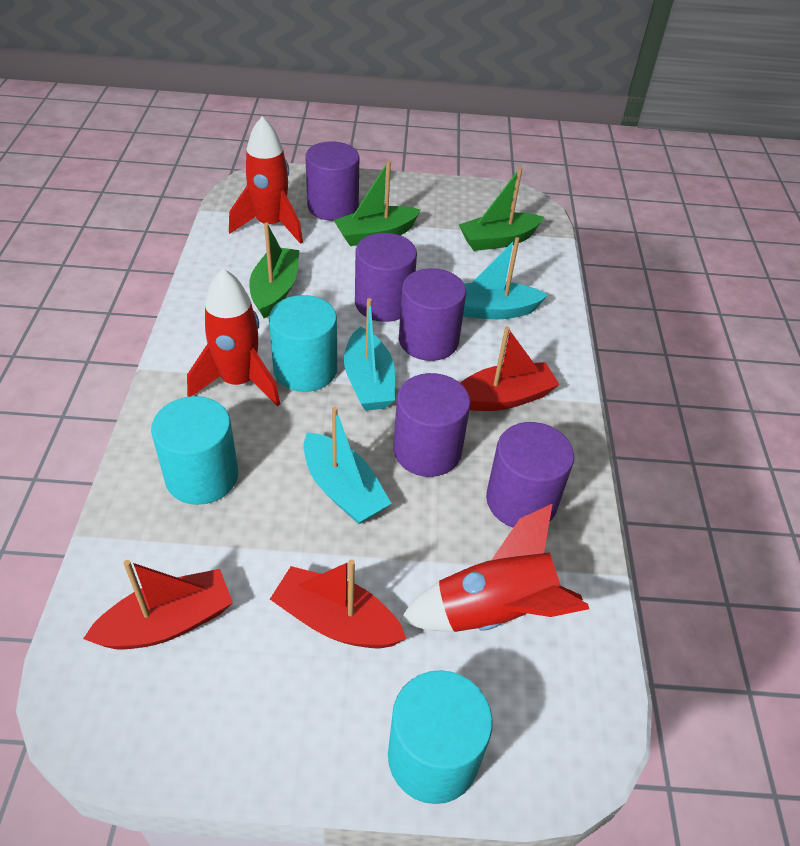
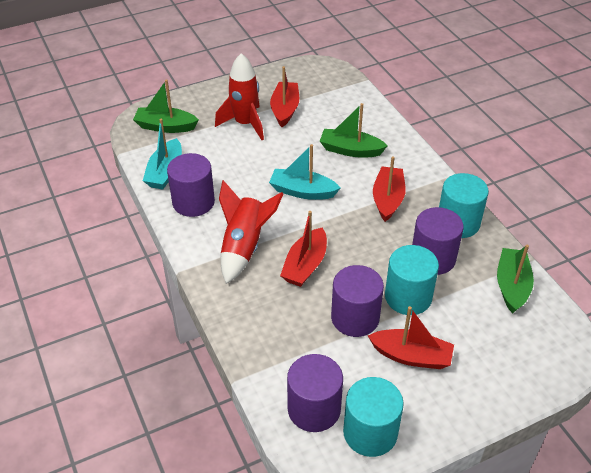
purple cylinder: 5 -> 4
red boat: 3 -> 4
red rocket: 3 -> 2
turquoise boat: 3 -> 2

